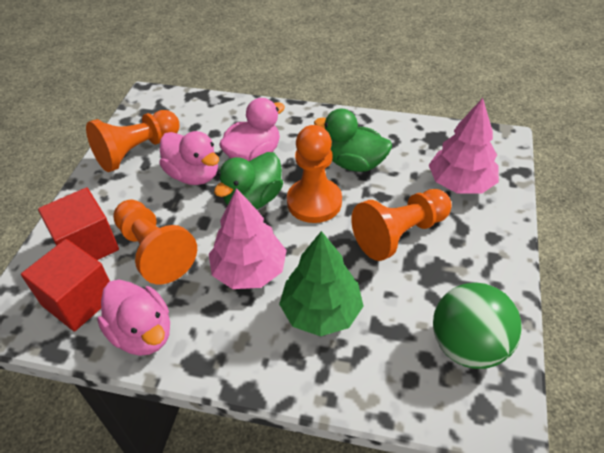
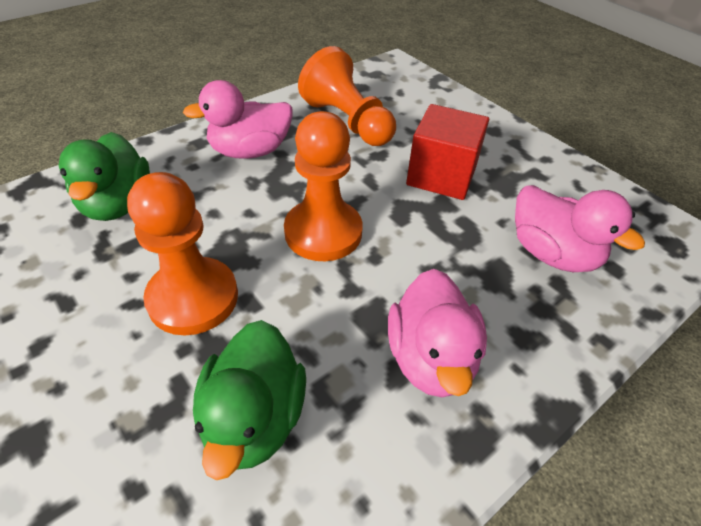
green ball: 1 -> 0
green tree: 1 -> 0
orange pawn: 4 -> 3
pink tree: 2 -> 0
red cube: 2 -> 1

